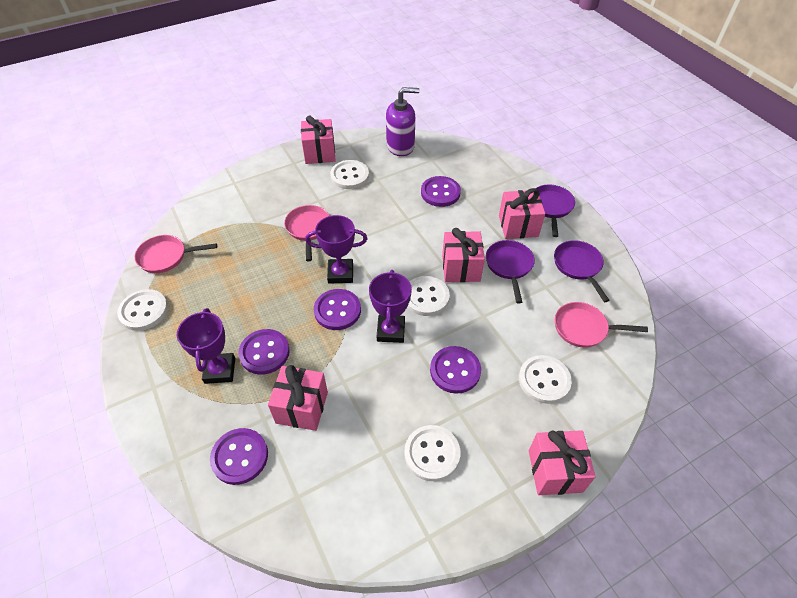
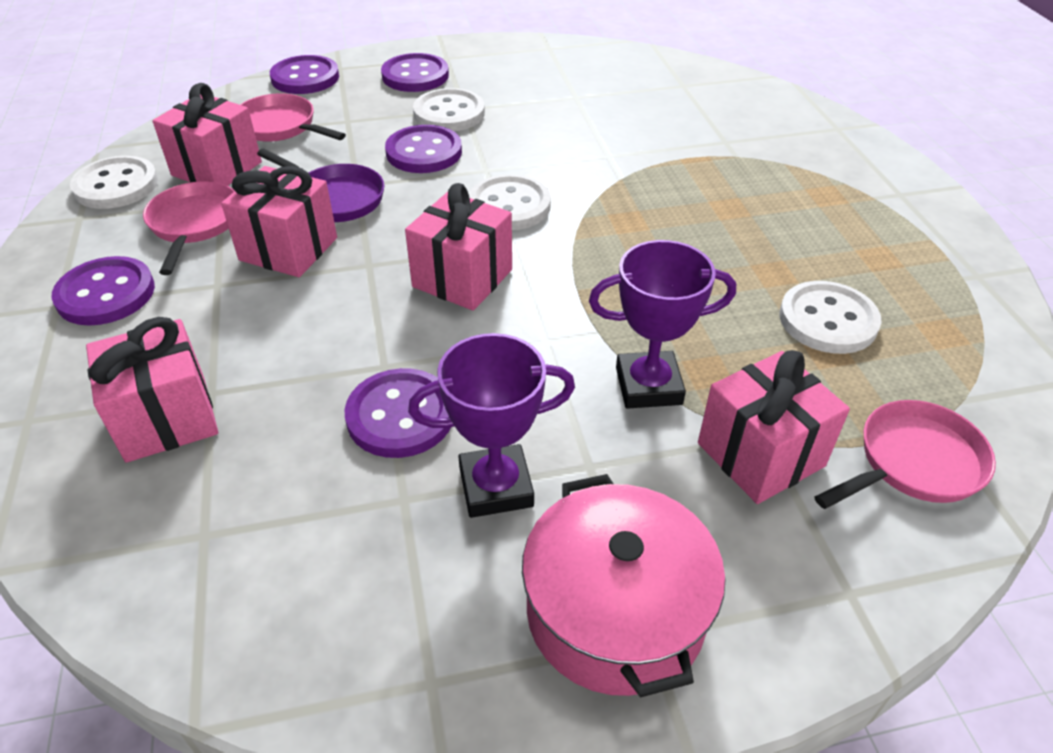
pink pot: 0 -> 1
purple pan: 3 -> 1
purple soap dispenser: 1 -> 0
purple trophy: 3 -> 2
white button: 5 -> 4

